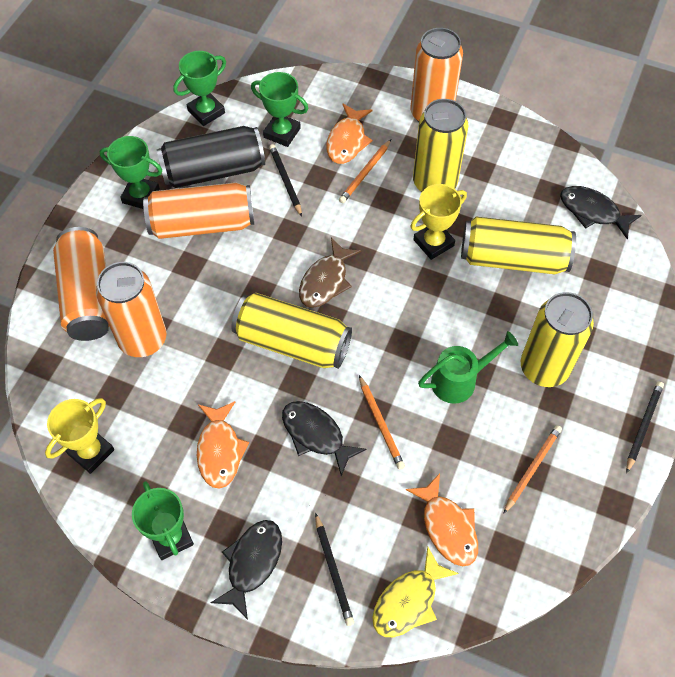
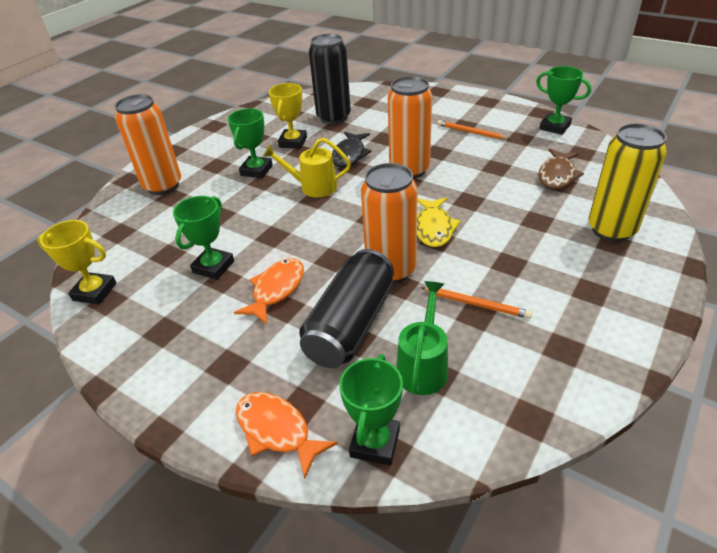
black can: 1 -> 2
black fish: 3 -> 1
black pencil: 3 -> 0
orange can: 4 -> 3
orange fish: 3 -> 2
orange pencil: 3 -> 2
yellow can: 4 -> 1
yellow watering can: 0 -> 1

